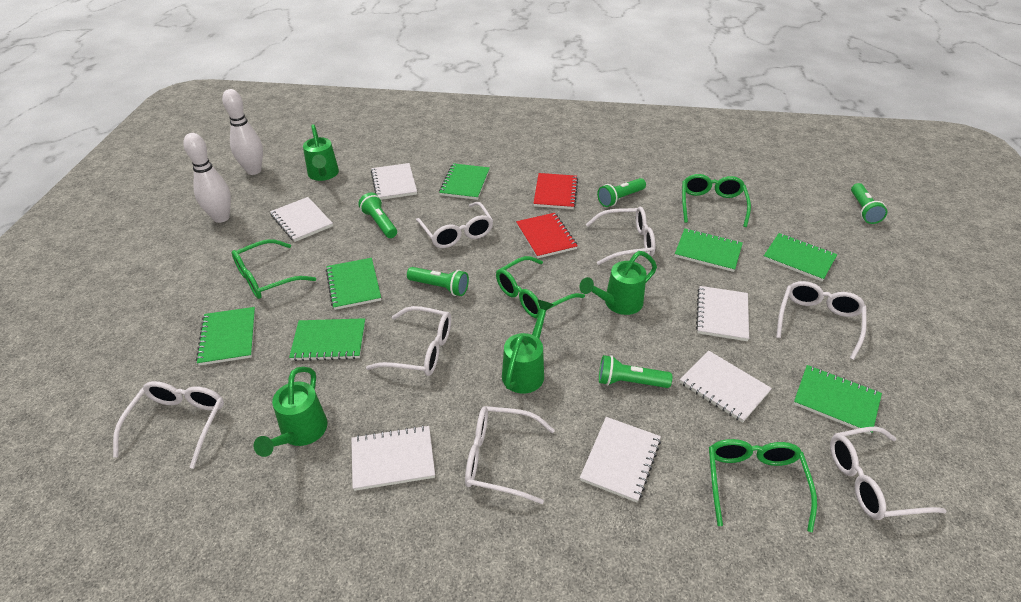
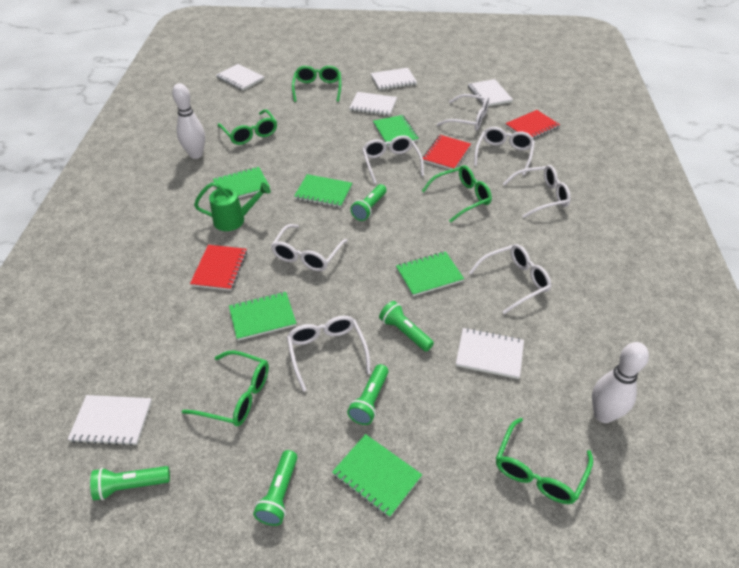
green glasses: 4 -> 5
green notebook: 7 -> 6
green watering can: 4 -> 1
red notebook: 2 -> 3

